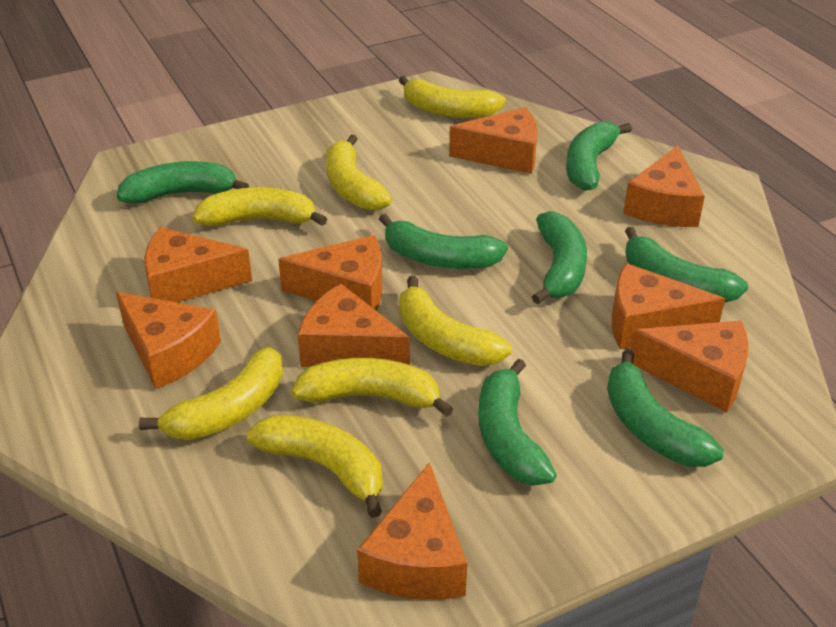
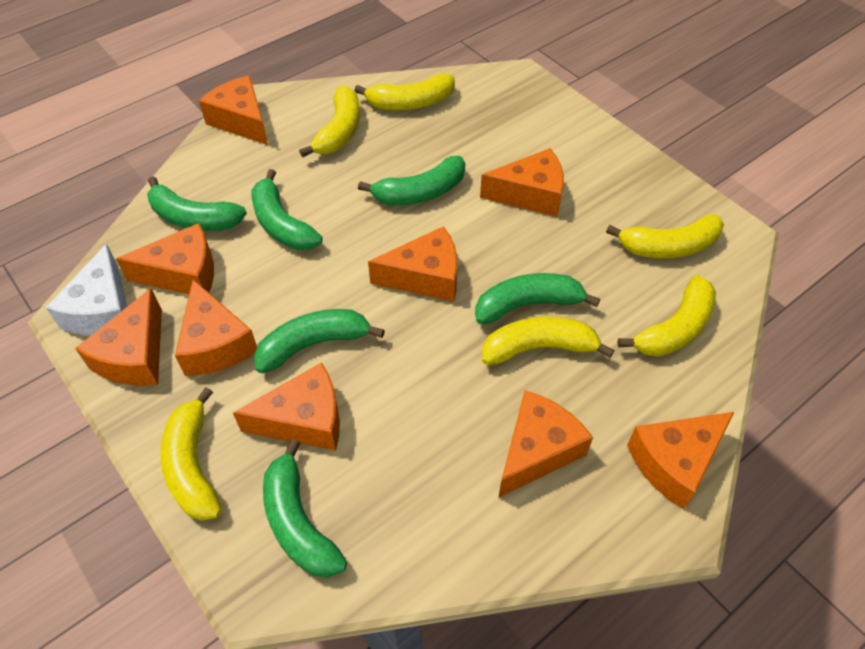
green banana: 7 -> 6
white cheese: 0 -> 1
yellow banana: 7 -> 6

